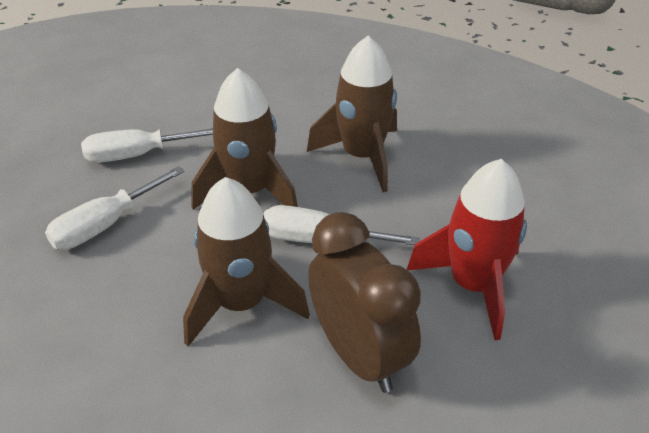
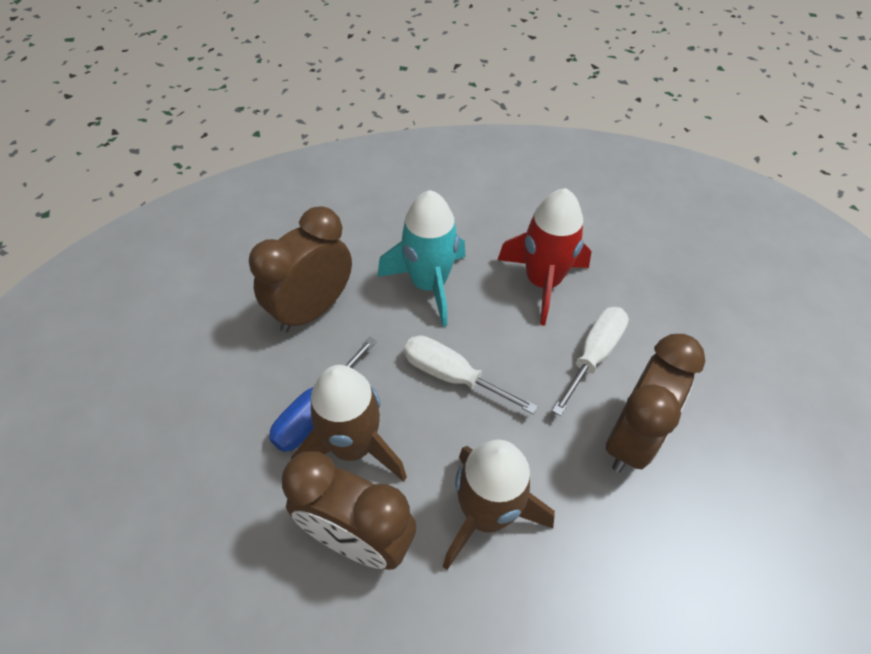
blue screwdriver: 0 -> 1
brown clock: 1 -> 3
brown rocket: 3 -> 2
turquoise rocket: 0 -> 1
white screwdriver: 3 -> 2

